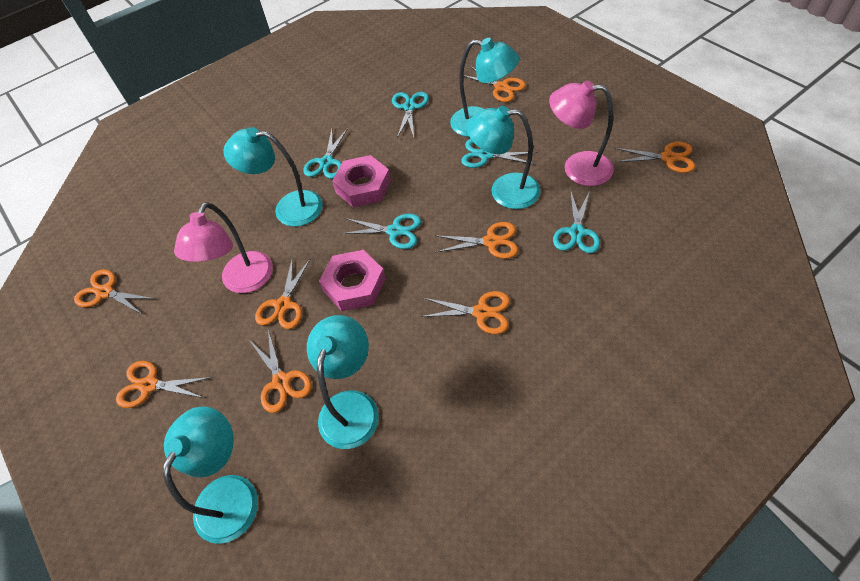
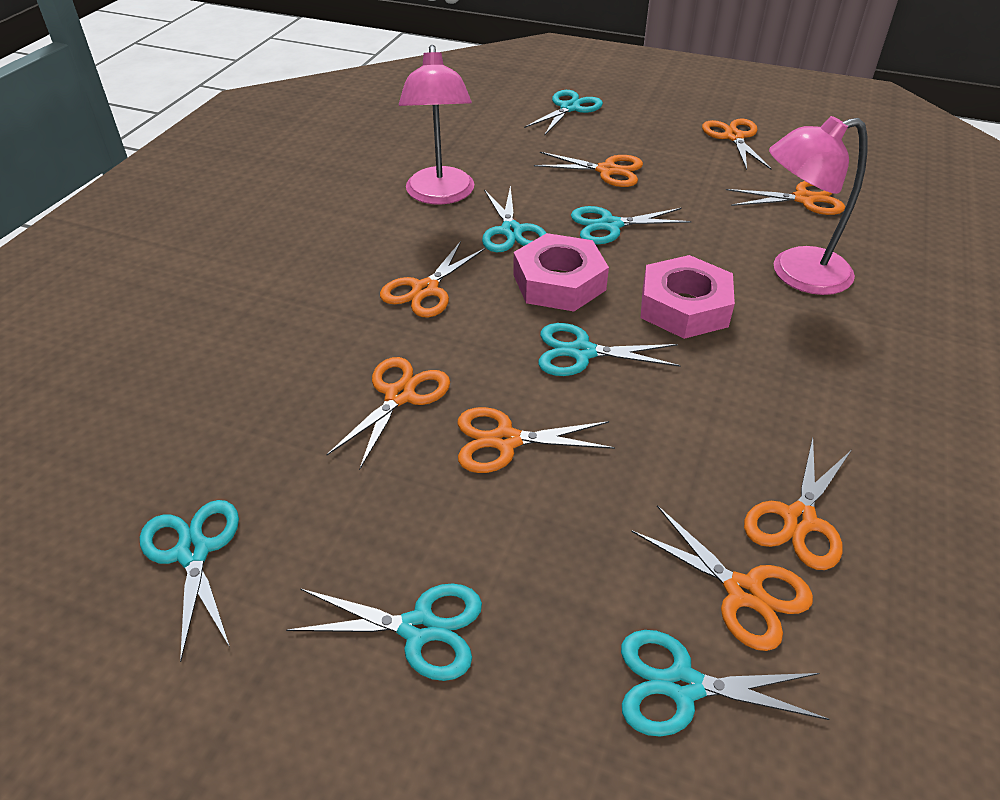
turquoise lamp: 5 -> 0
turquoise scissors: 5 -> 7

